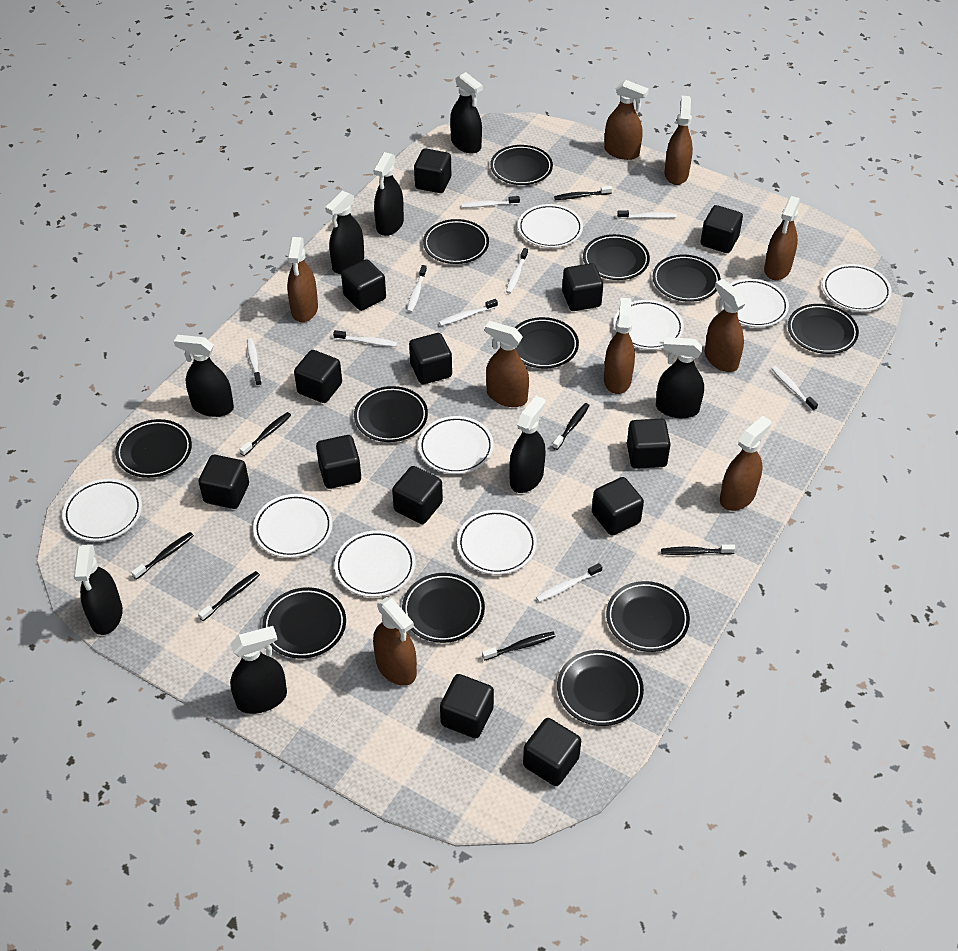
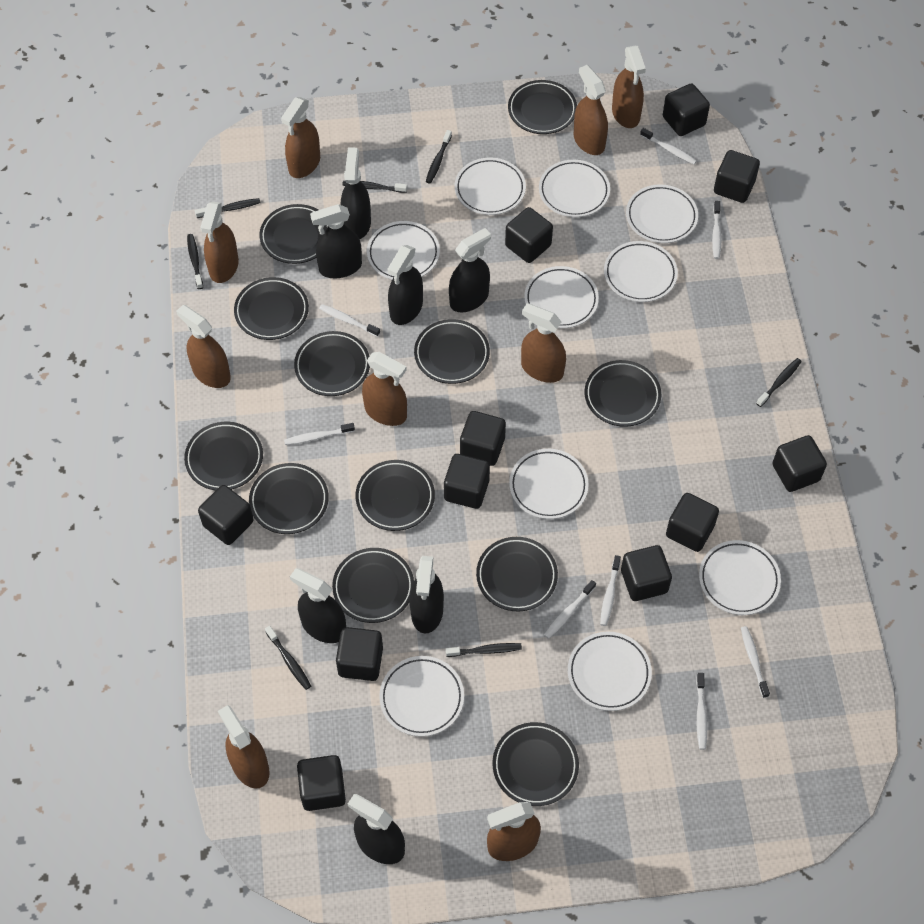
black cube: 13 -> 11
black spray bottle: 8 -> 7
white plate: 9 -> 10
white toothbrush: 9 -> 8

